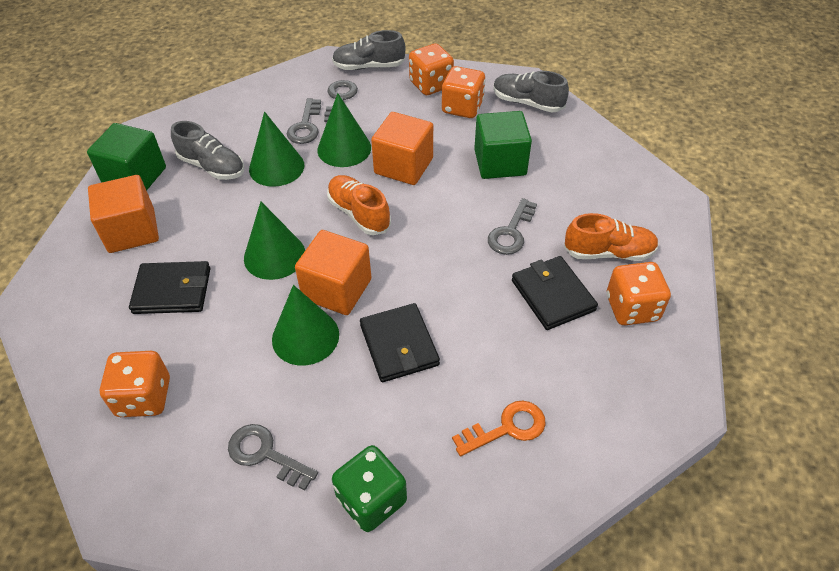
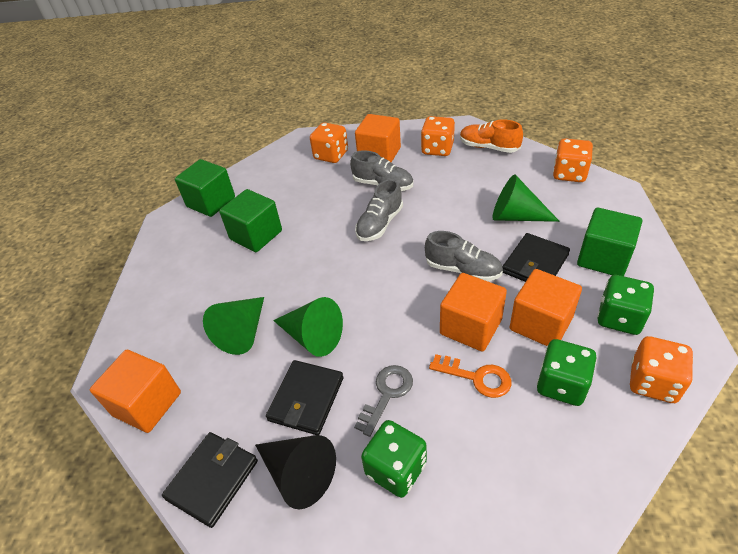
black cone: 0 -> 1
green cone: 4 -> 3
green cube: 2 -> 3
green dice: 1 -> 3
grey key: 4 -> 1
orange cube: 3 -> 4
orange shoe: 2 -> 1

